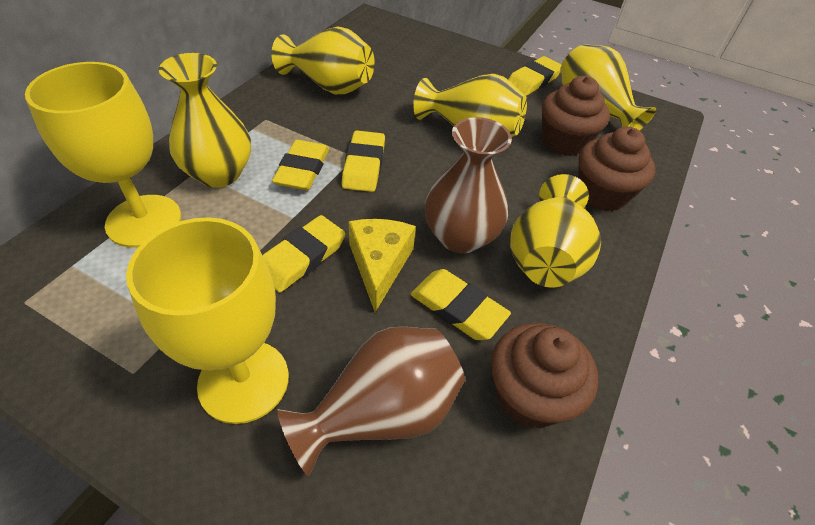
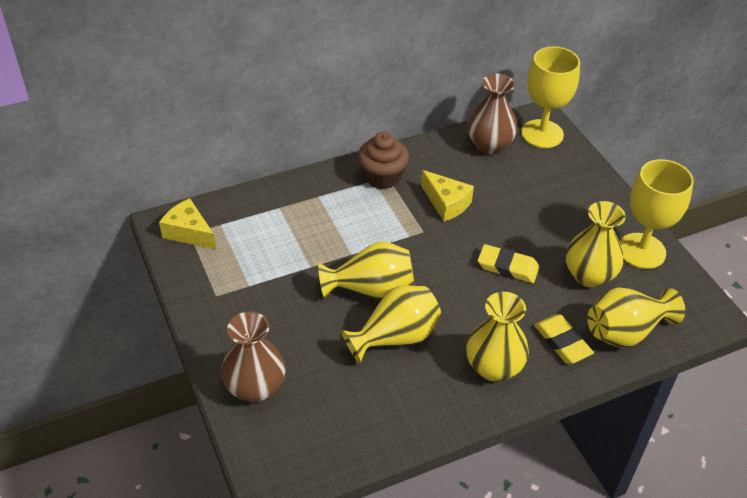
brown cupcake: 3 -> 1
yellow cheese: 1 -> 2
yellow eraser: 5 -> 2

